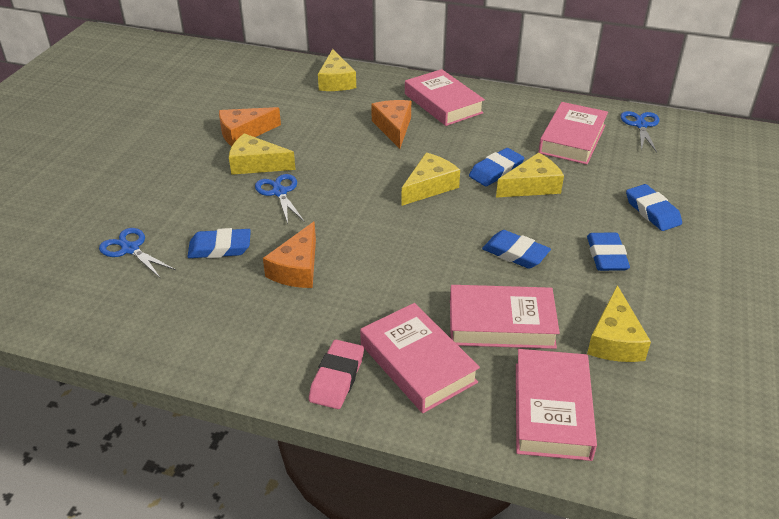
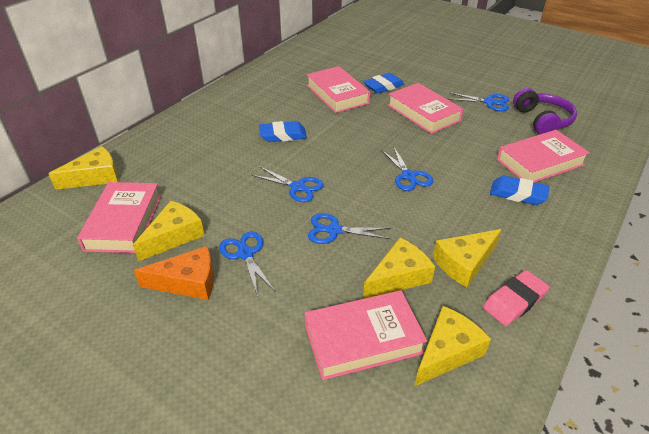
blue eraser: 5 -> 3
blue scissors: 3 -> 5
orange cheese: 3 -> 1
purple headphones: 0 -> 1

